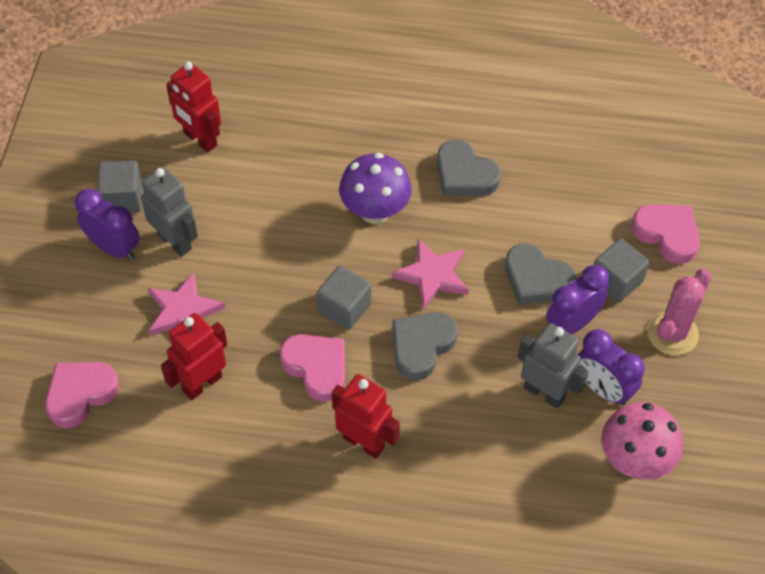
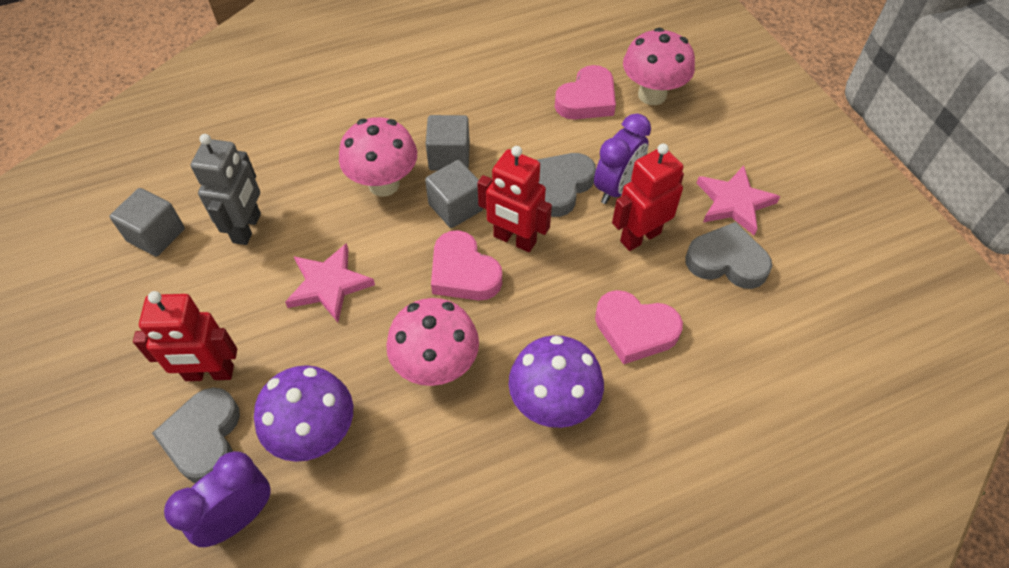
grey robot: 2 -> 1
pink cactus: 1 -> 0
pink mushroom: 1 -> 3
purple clock: 3 -> 2
purple mushroom: 1 -> 2

